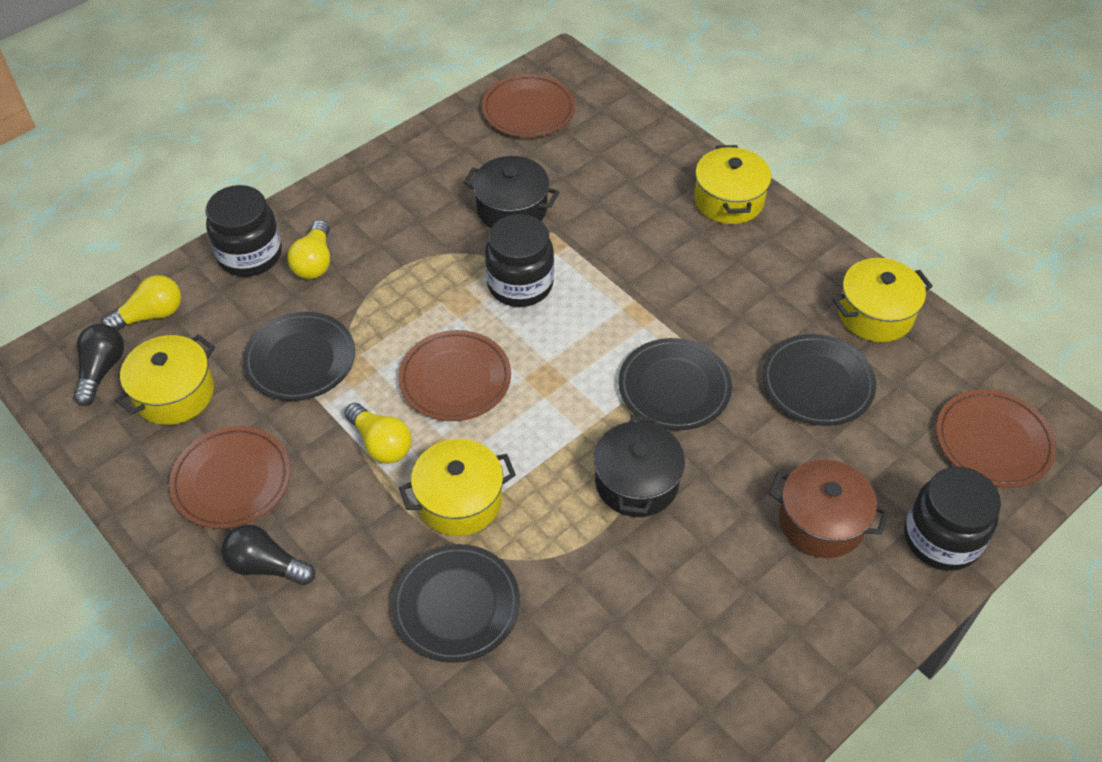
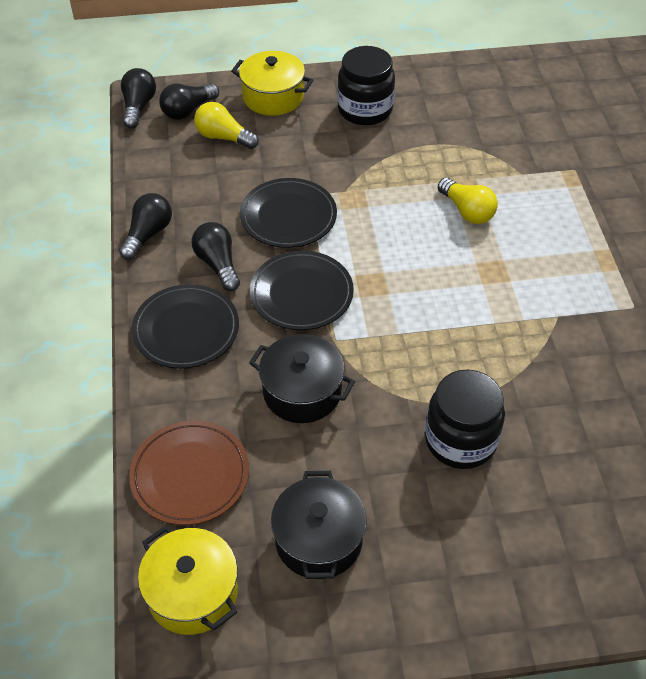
black jar: 3 -> 2
black light bulb: 2 -> 4
black plate: 4 -> 3
brown plate: 4 -> 1
brown pot: 1 -> 0
yellow light bulb: 3 -> 2
yellow pot: 4 -> 2

